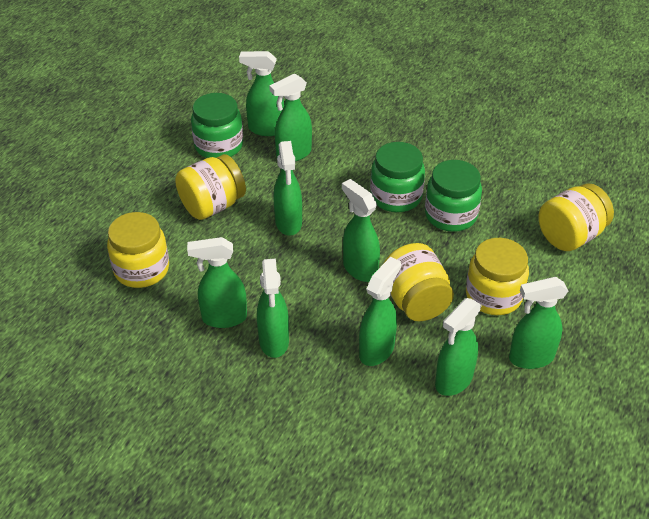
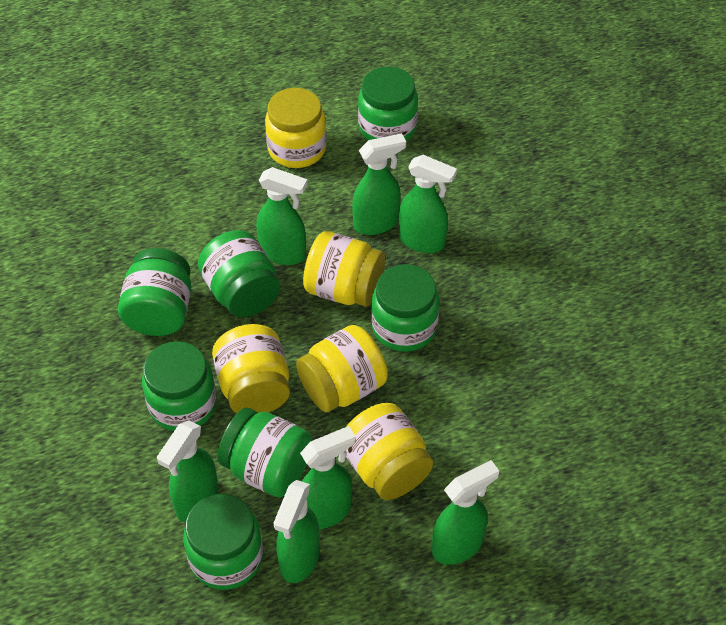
green jar: 3 -> 7
green spray bottle: 9 -> 7

